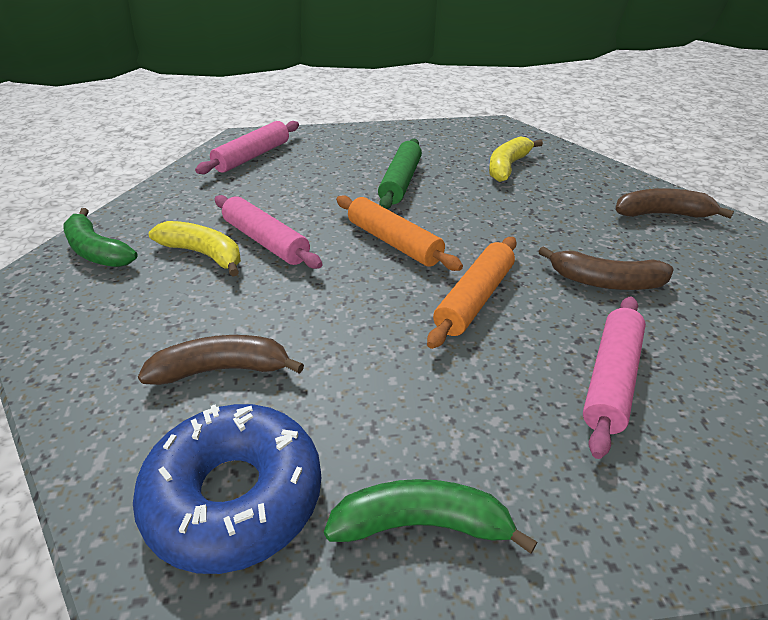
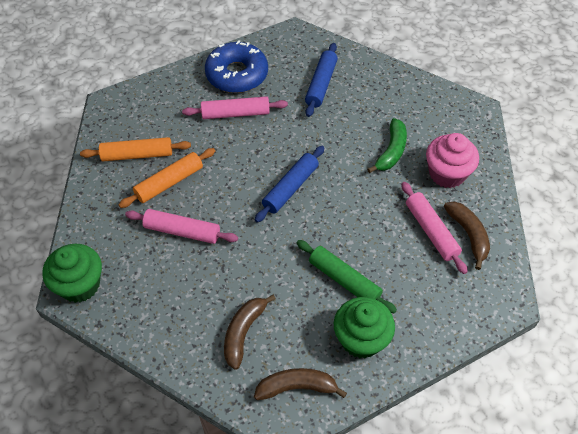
blue rolling pin: 0 -> 2
green banana: 2 -> 1
green cupcake: 0 -> 2
pink cupcake: 0 -> 1
yellow banana: 2 -> 0

